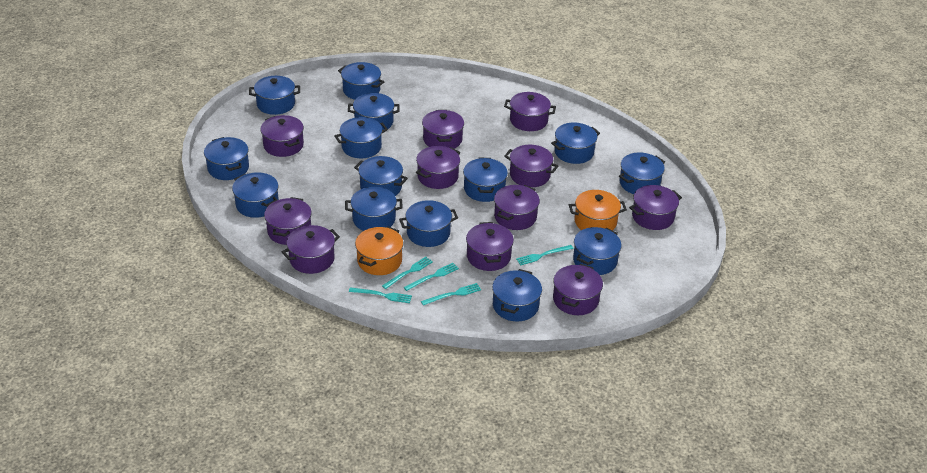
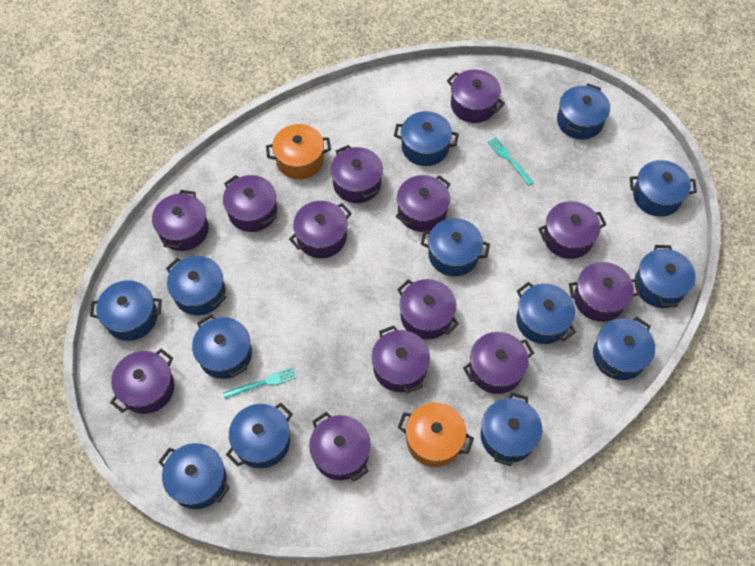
blue pot: 14 -> 13
purple pot: 11 -> 13
turquoise fork: 5 -> 2

